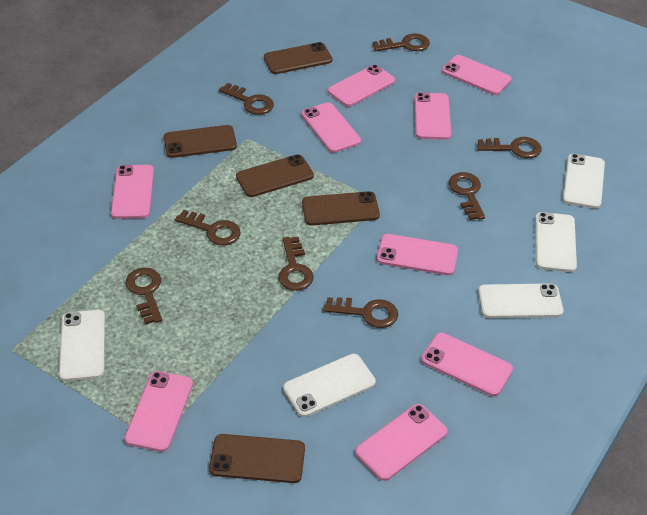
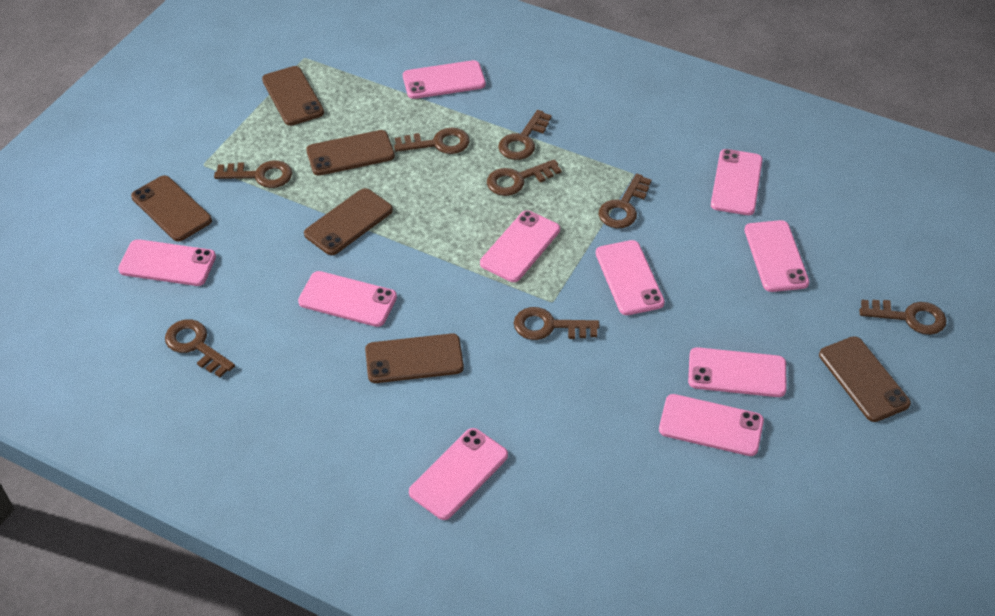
brown phone: 5 -> 6
pink phone: 9 -> 10
white phone: 5 -> 0

